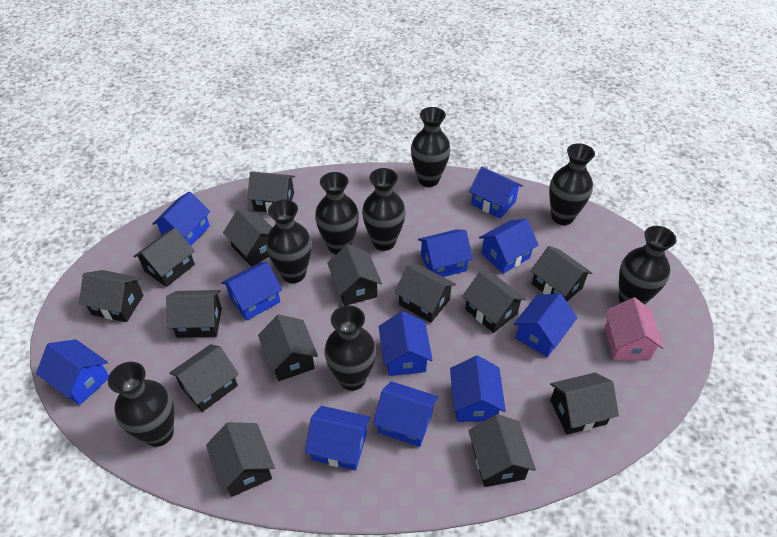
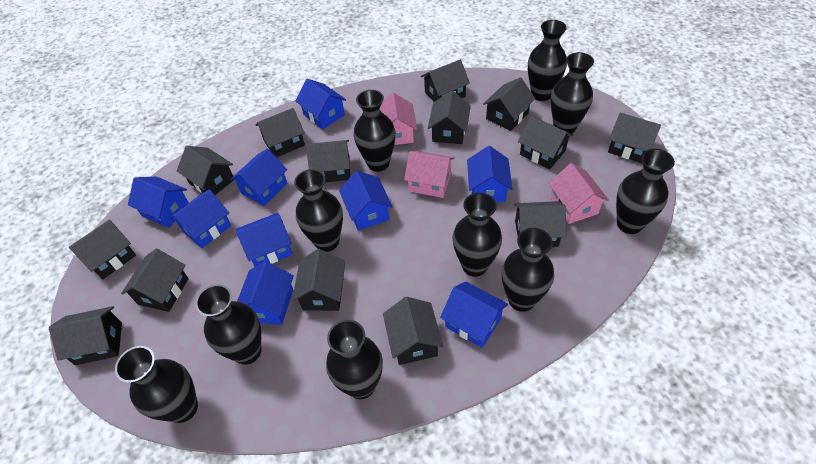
black vase: 8 -> 10
blue house: 11 -> 9
pink house: 1 -> 3

